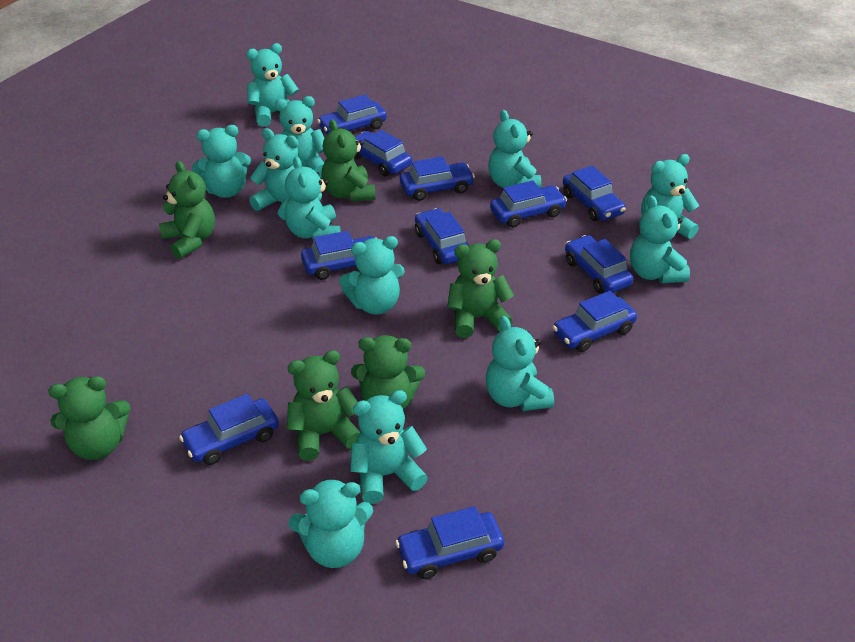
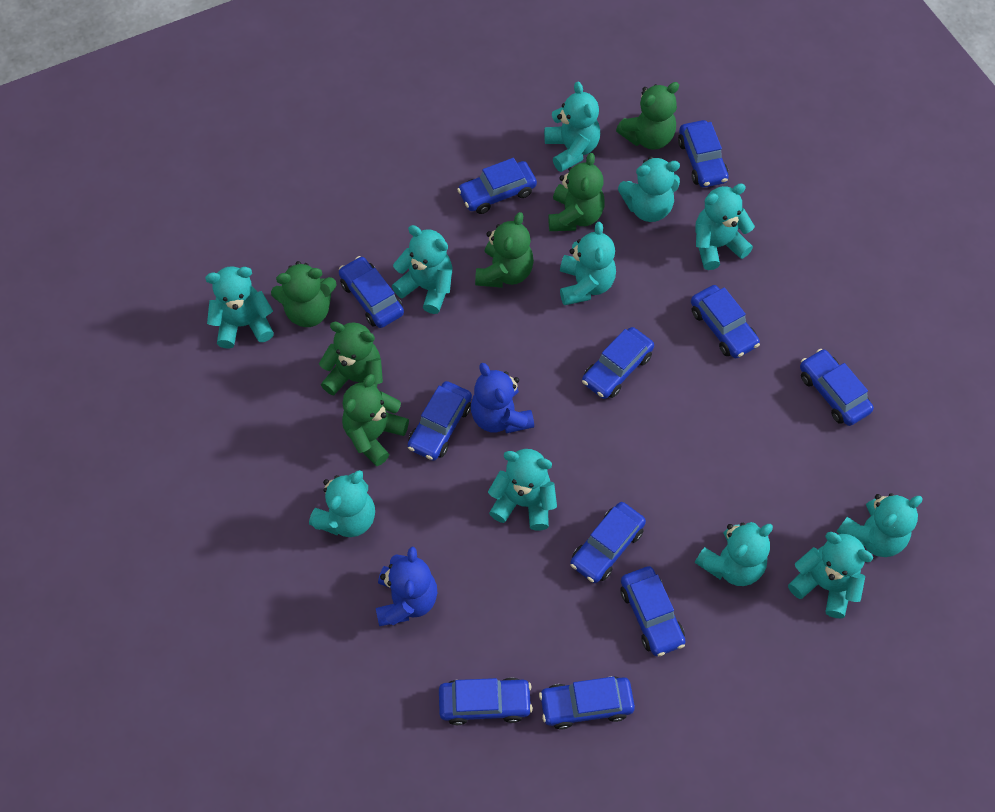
blue teddy bear: 0 -> 2
turquoise teddy bear: 12 -> 11

